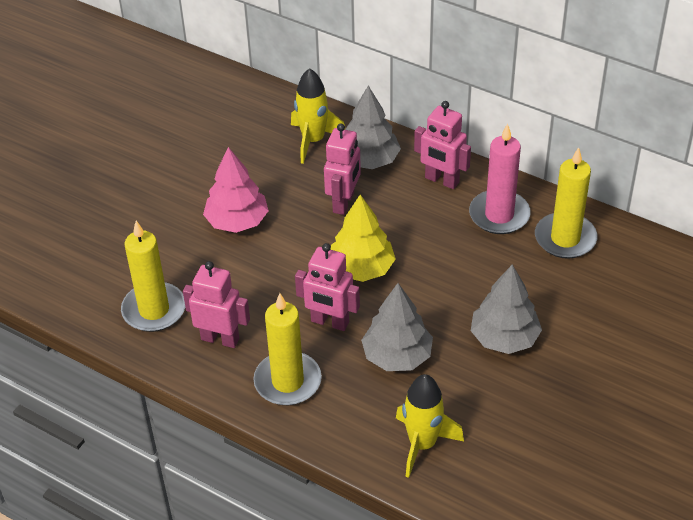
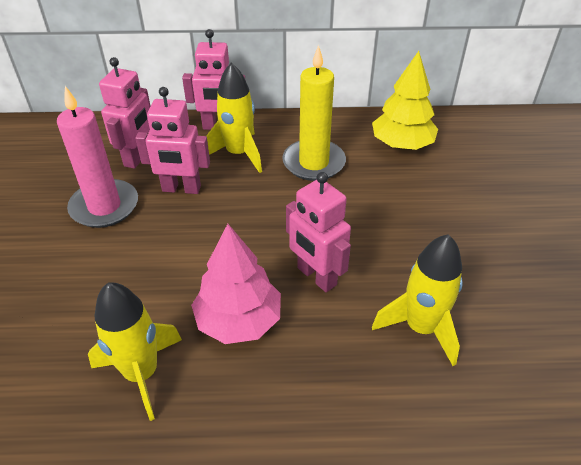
grey tree: 3 -> 0
yellow candle: 3 -> 1
yellow rocket: 2 -> 3

